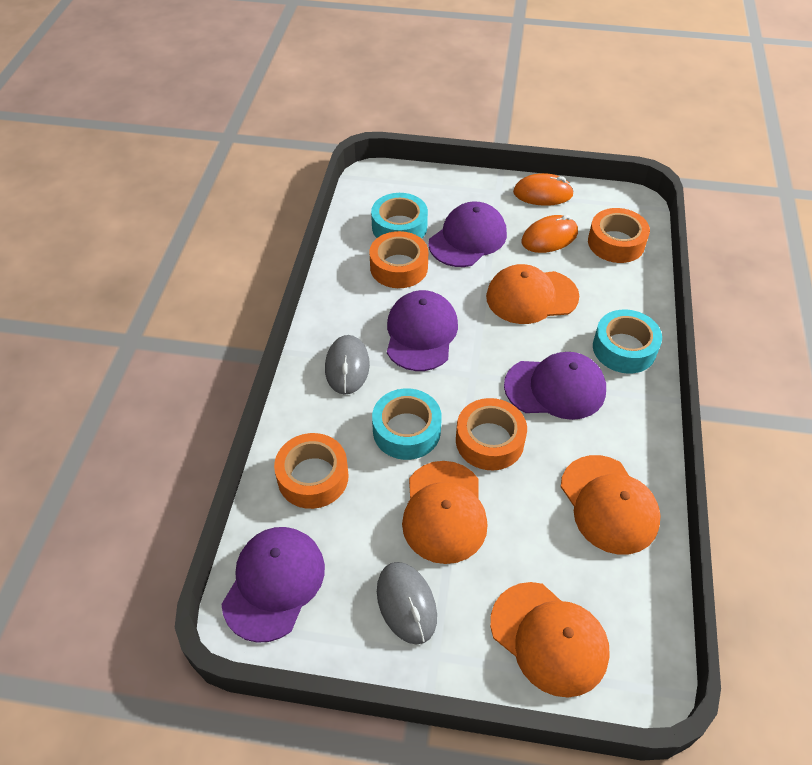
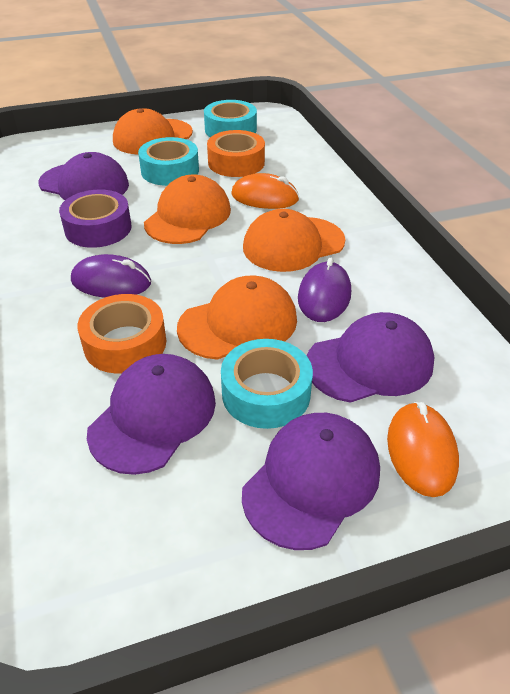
grey mouse: 2 -> 0
orange tape: 4 -> 2
purple mouse: 0 -> 2
purple tape: 0 -> 1

